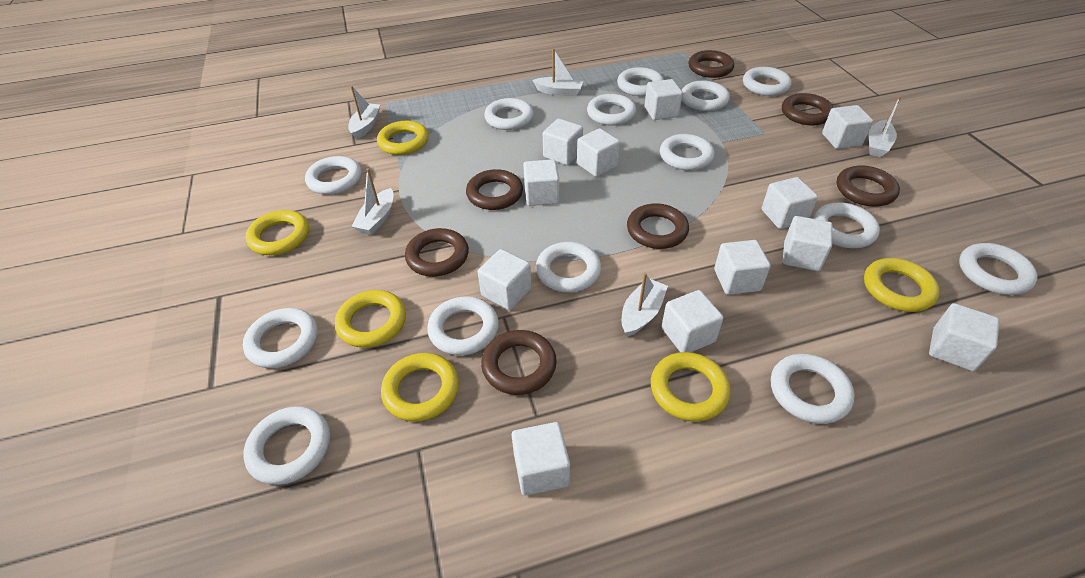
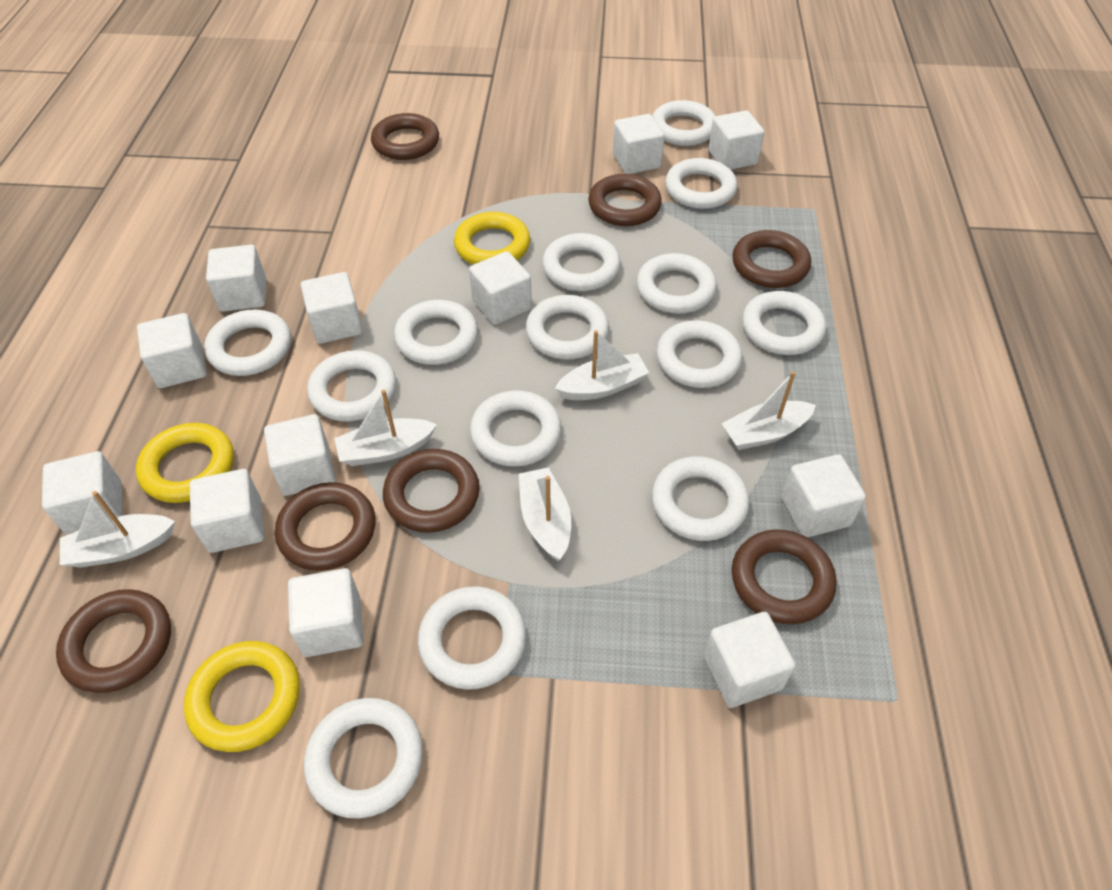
yellow ring: 6 -> 3

